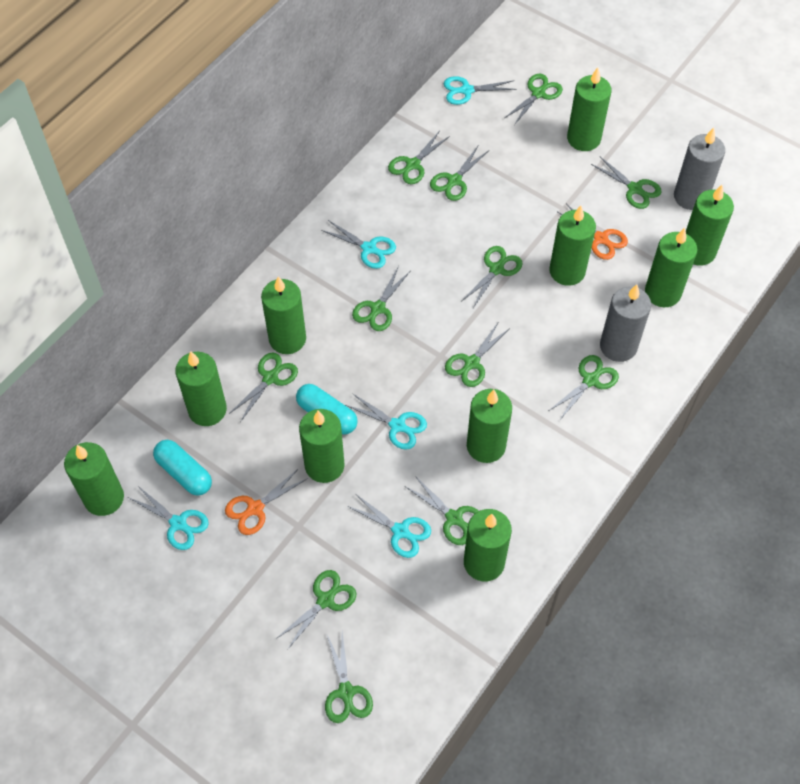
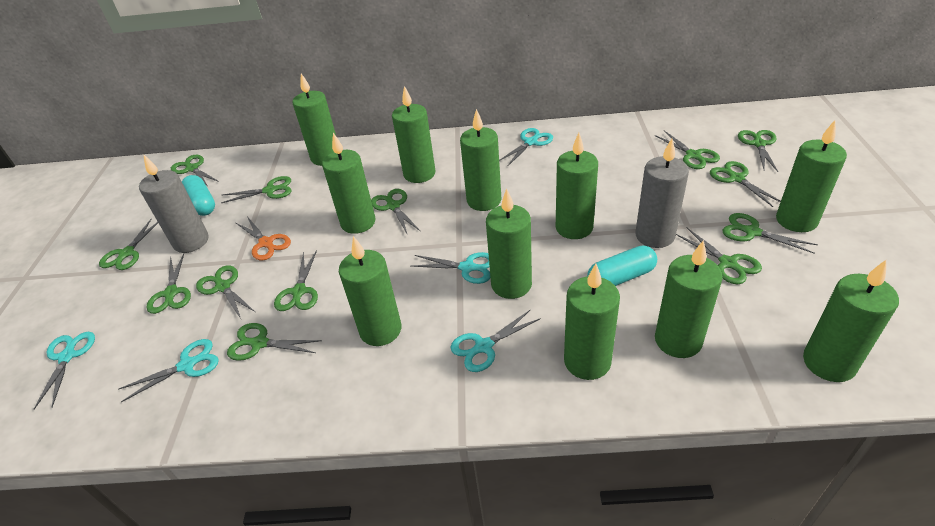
green candle: 10 -> 11
green scissors: 12 -> 13
orange scissors: 2 -> 1

